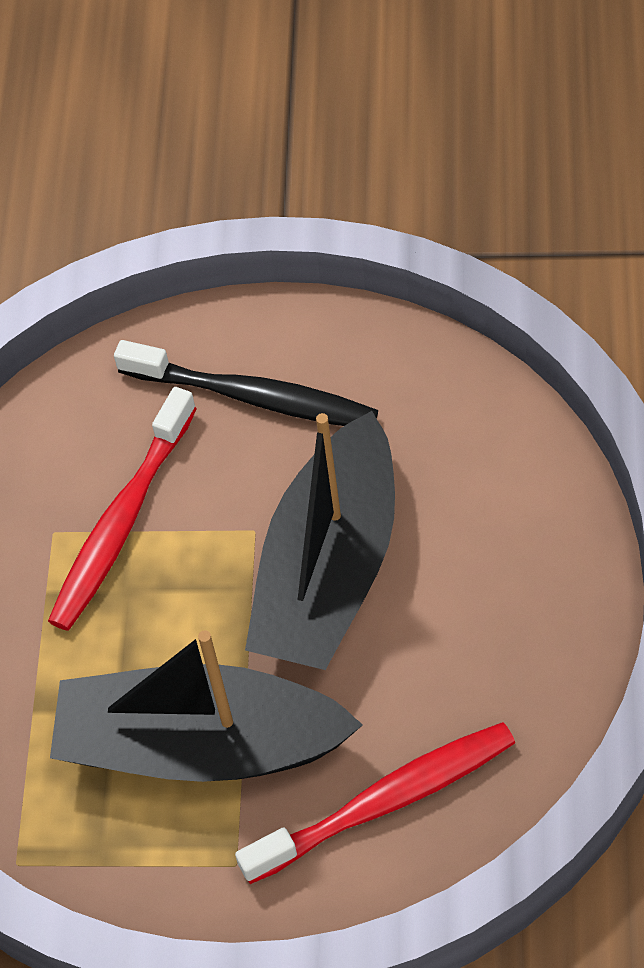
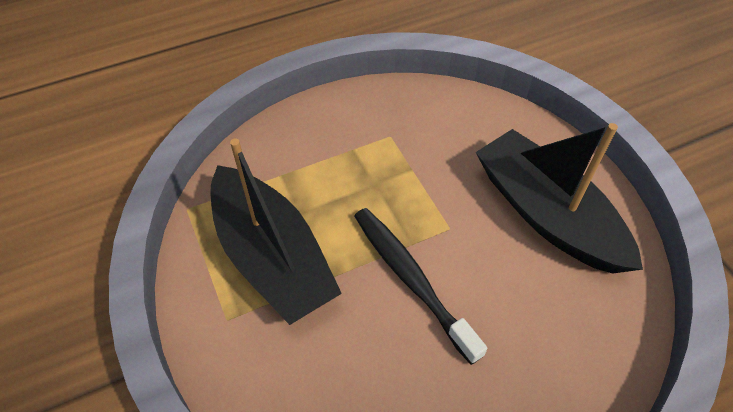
red toothbrush: 2 -> 0

